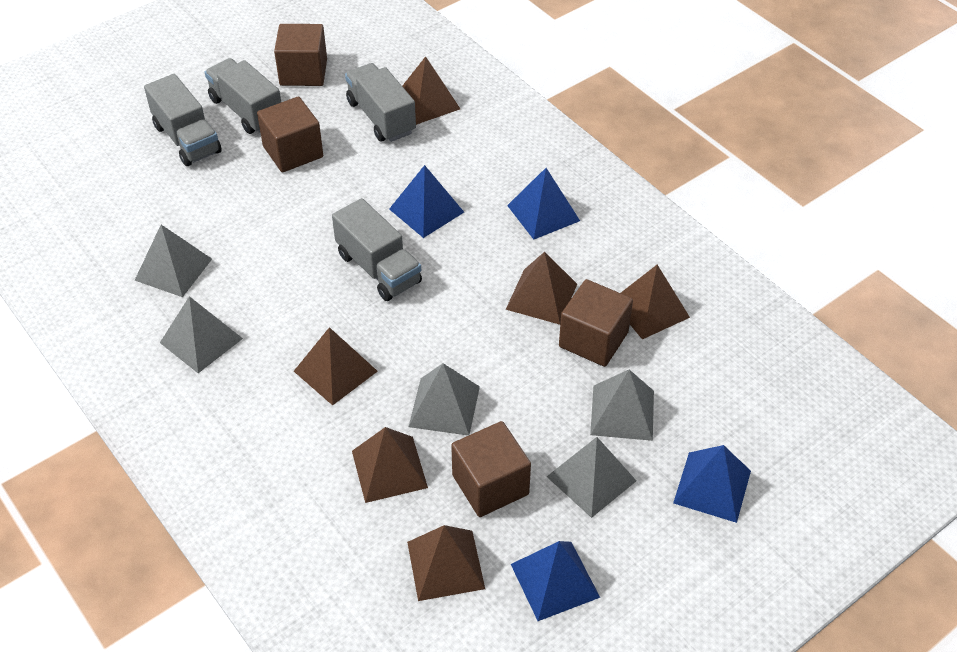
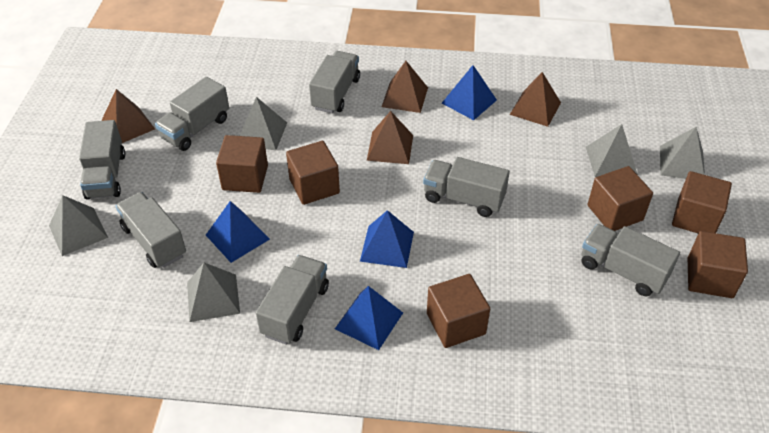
brown cube: 4 -> 6
brown pyramid: 6 -> 4
grey truck: 4 -> 7

